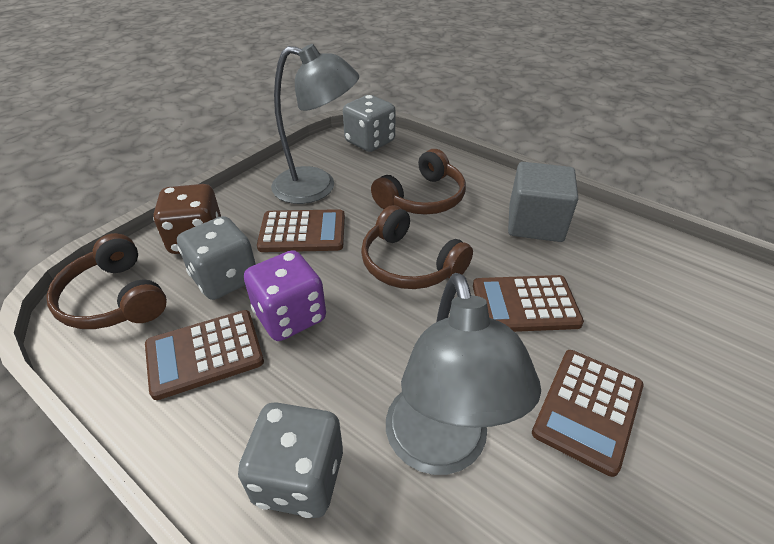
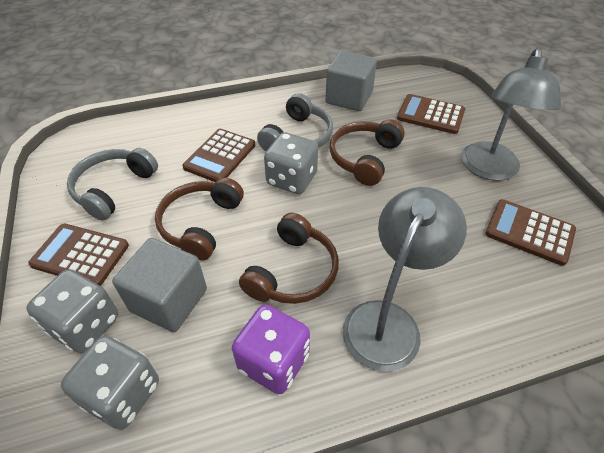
brown dice: 1 -> 0
grey cube: 1 -> 2
grey headphones: 0 -> 2

